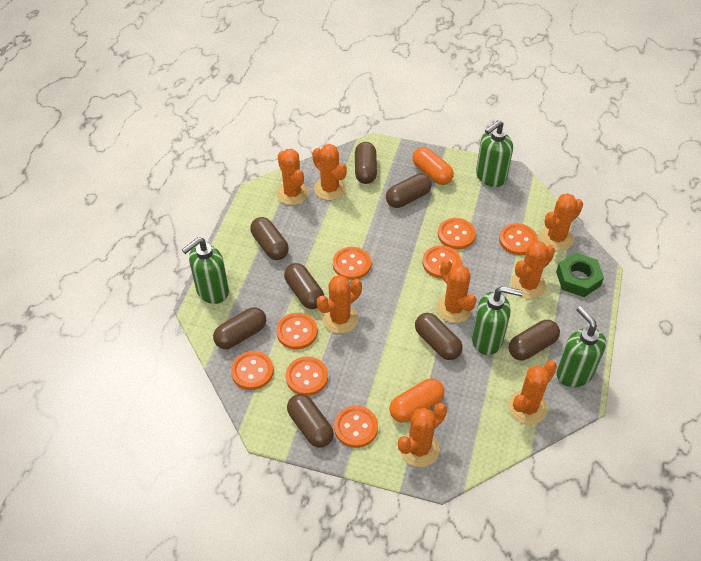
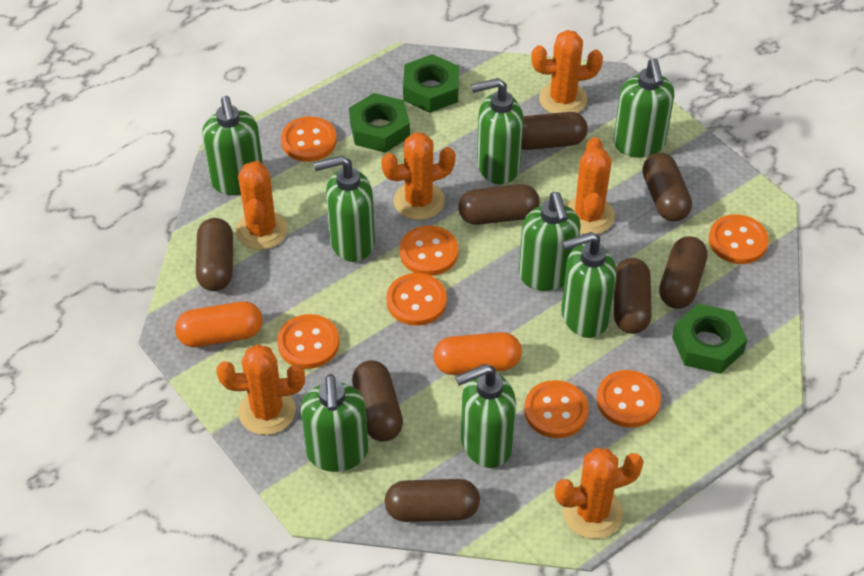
green nut: 1 -> 3
green soap dispenser: 4 -> 8
orange button: 8 -> 7
orange cactus: 8 -> 6

